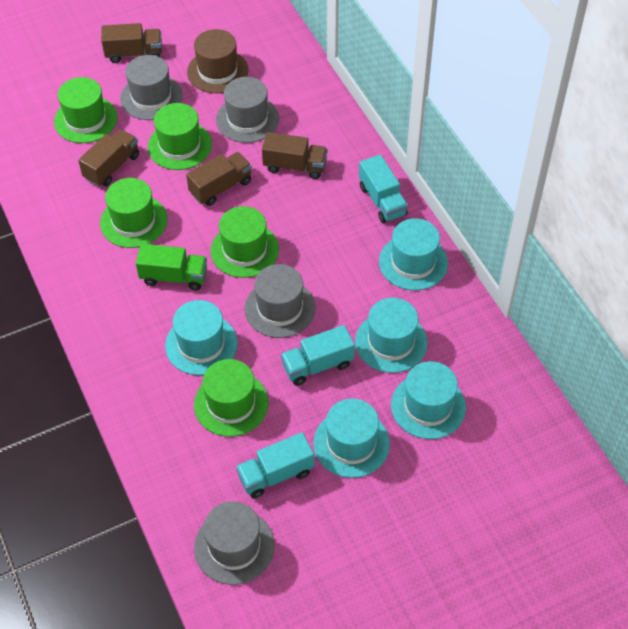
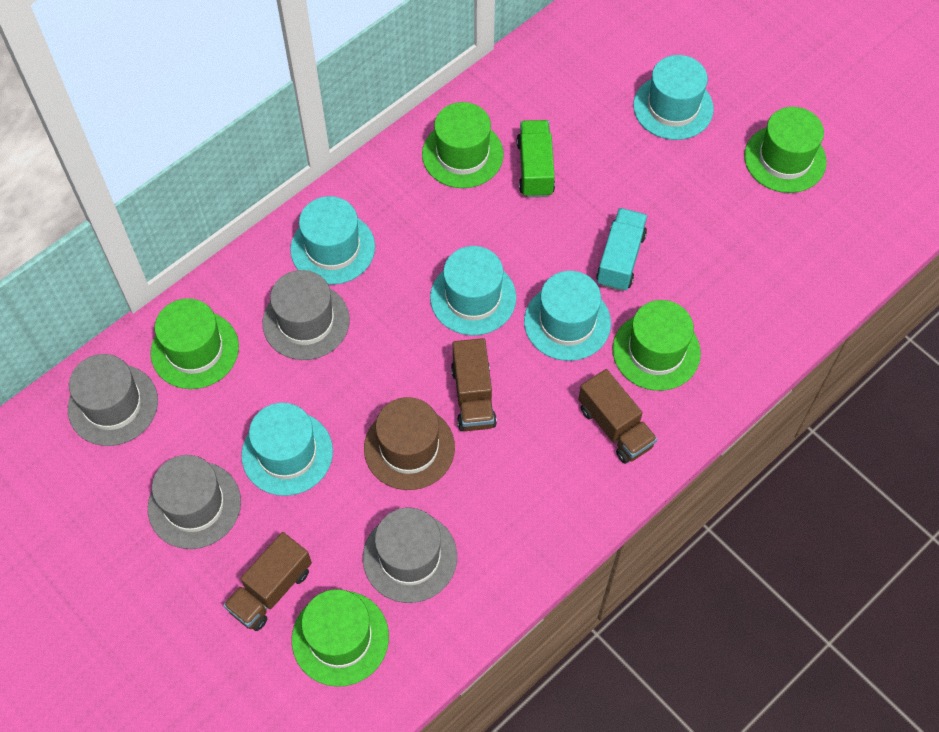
brown truck: 4 -> 3
turquoise truck: 3 -> 1

